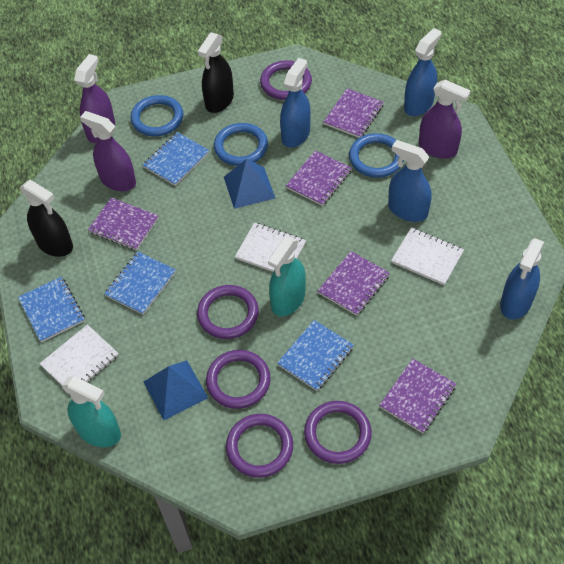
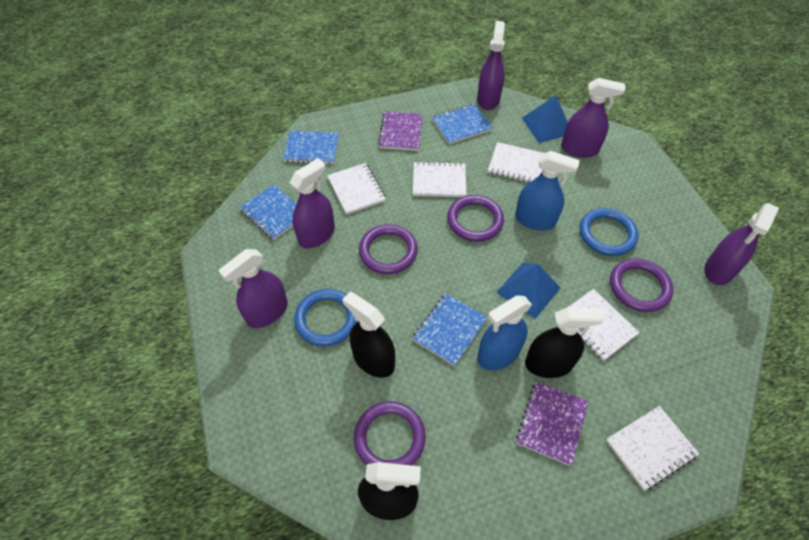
black spray bottle: 2 -> 3
blue ring: 3 -> 2
blue spray bottle: 4 -> 2
purple notebook: 5 -> 2
purple ring: 5 -> 4
purple spray bottle: 3 -> 5
turquoise spray bottle: 2 -> 0
white notebook: 3 -> 5

